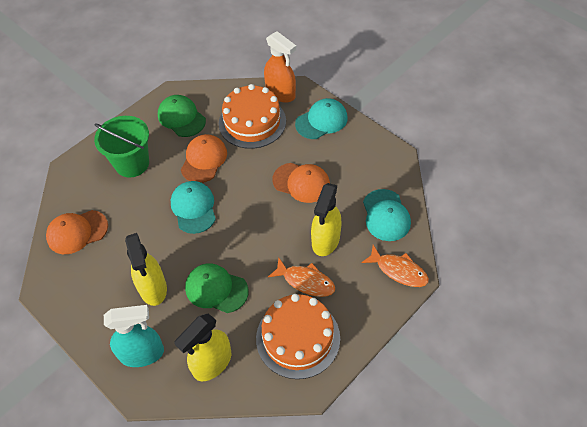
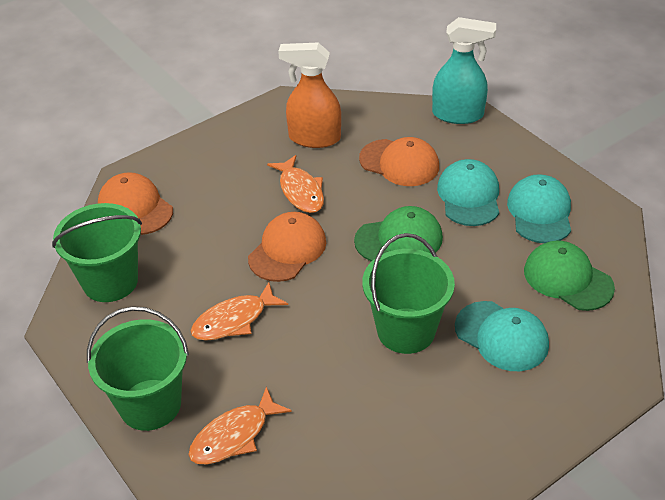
green bucket: 1 -> 3
orange cake: 2 -> 0
orange fish: 2 -> 3
yellow spray bottle: 3 -> 0

